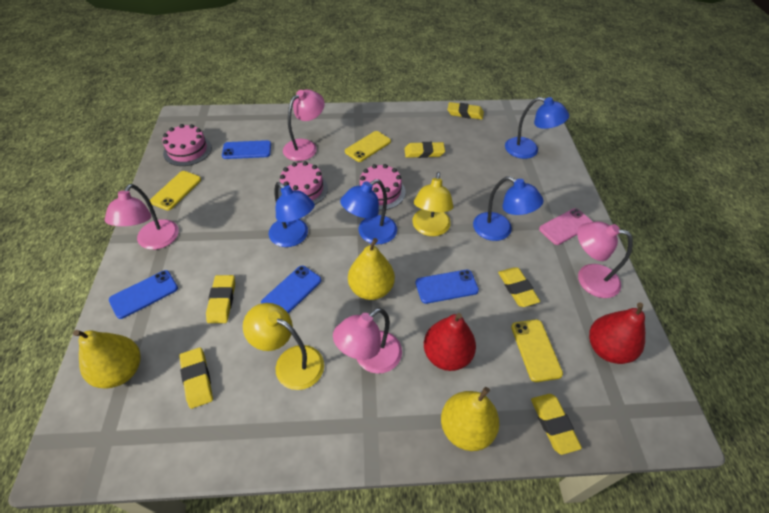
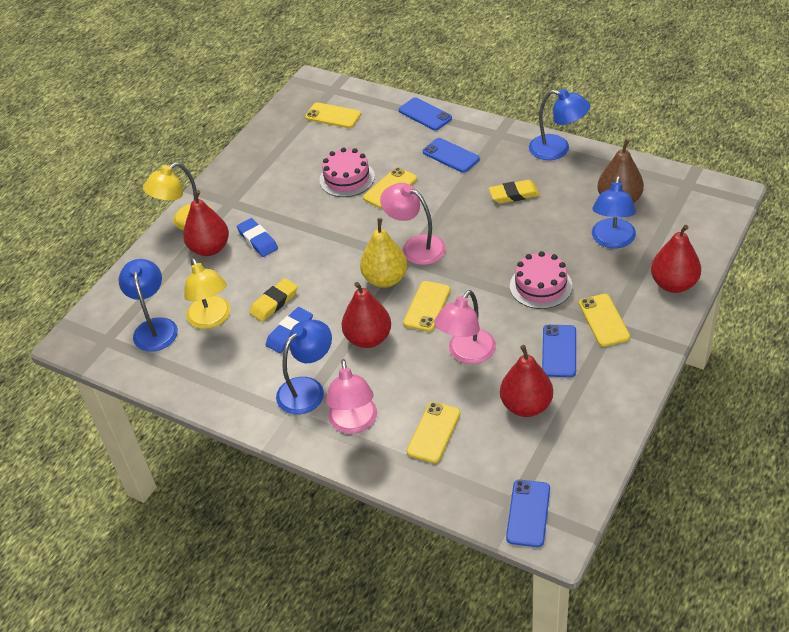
blue eraser: 0 -> 2
brown pear: 0 -> 1
pink cake: 3 -> 2
pink lamp: 4 -> 3
pink phone: 1 -> 0
red pear: 2 -> 4
yellow eraser: 6 -> 2
yellow pear: 3 -> 1
yellow phone: 3 -> 5

